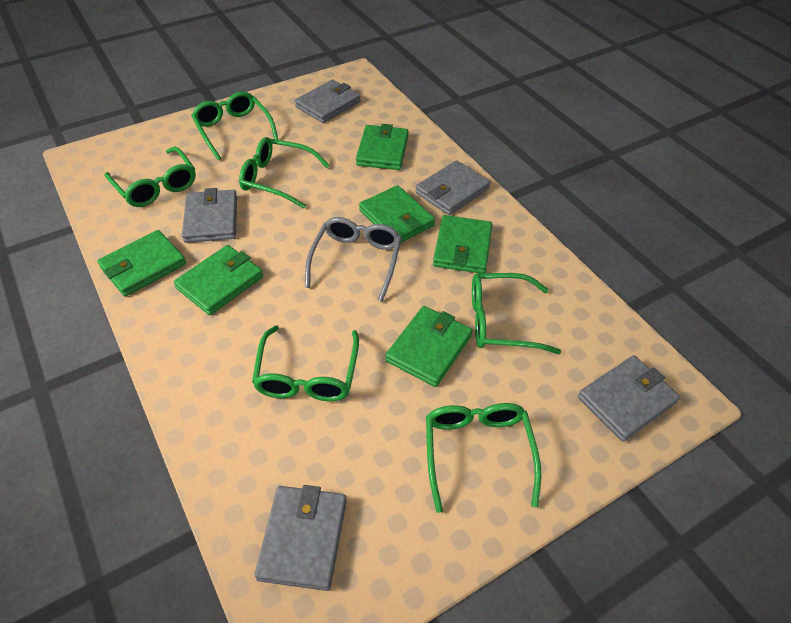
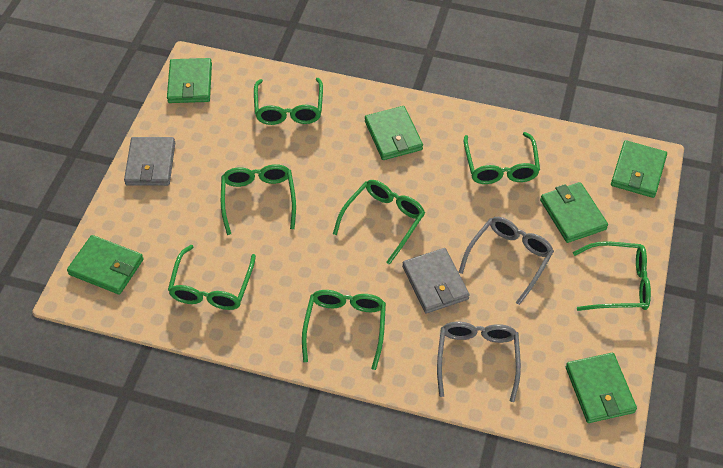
green glasses: 6 -> 7
grey glasses: 1 -> 2
grey wallet: 5 -> 2

